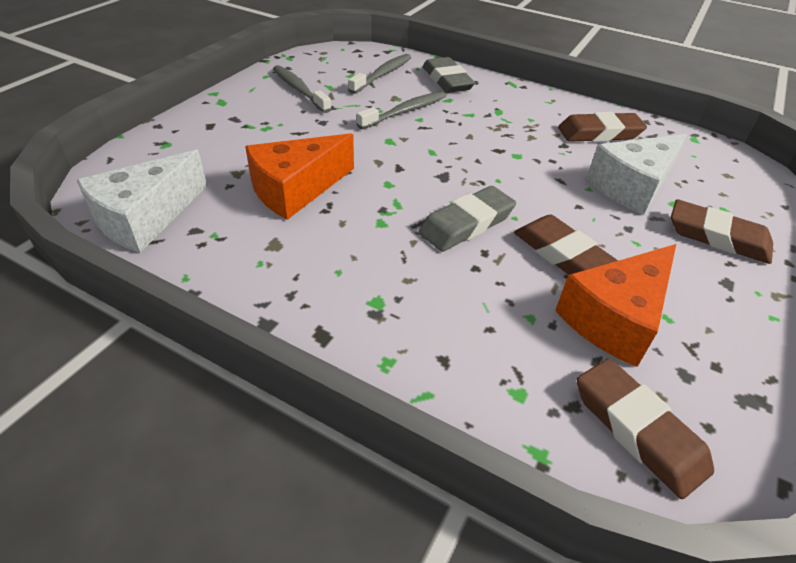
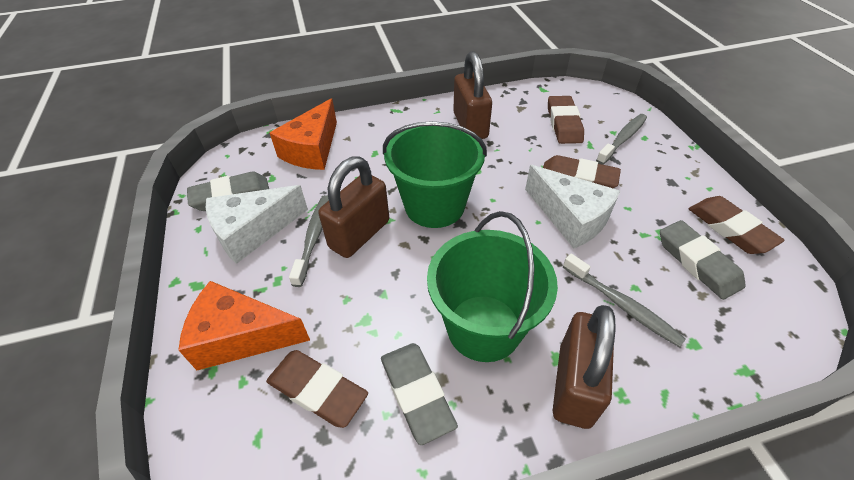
brown padlock: 0 -> 3
green bucket: 0 -> 2
grey eraser: 2 -> 3

